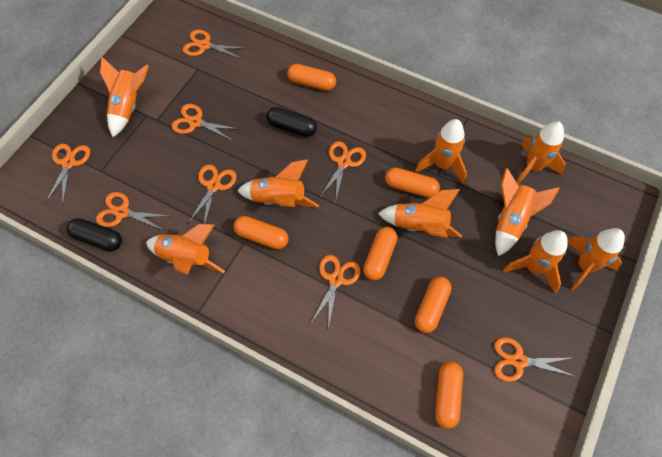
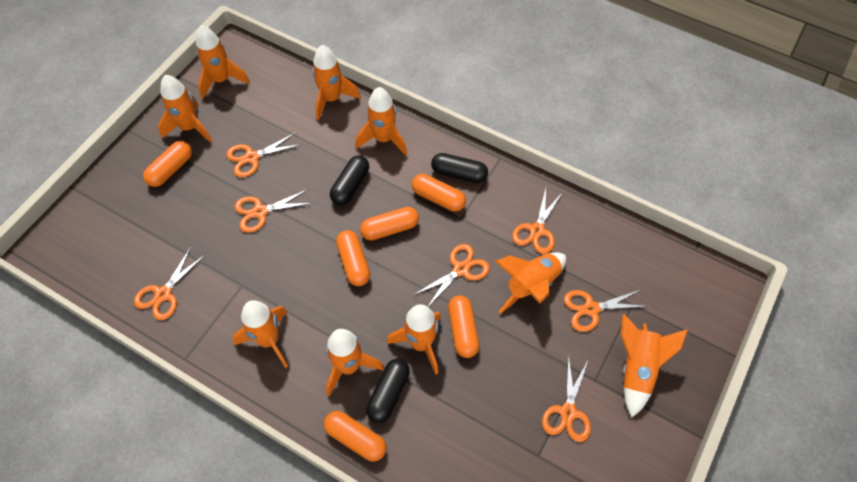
black capsule: 2 -> 3
orange scissors: 8 -> 7

